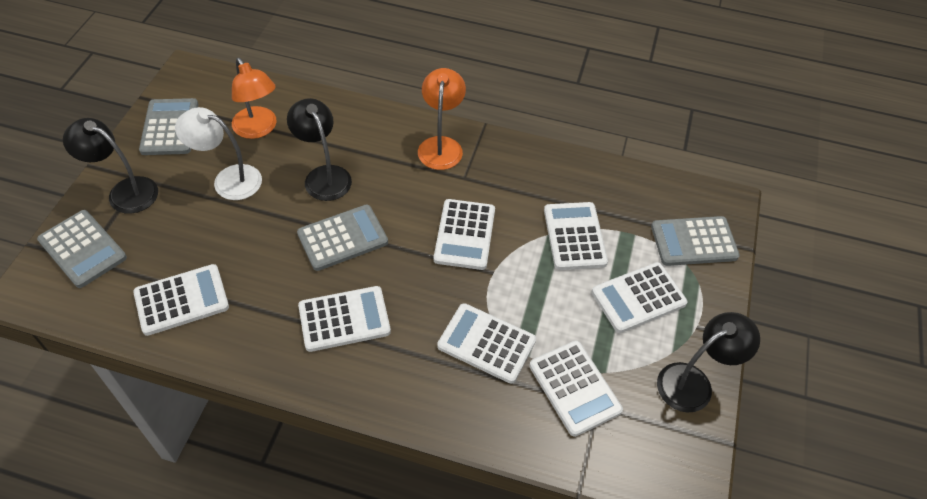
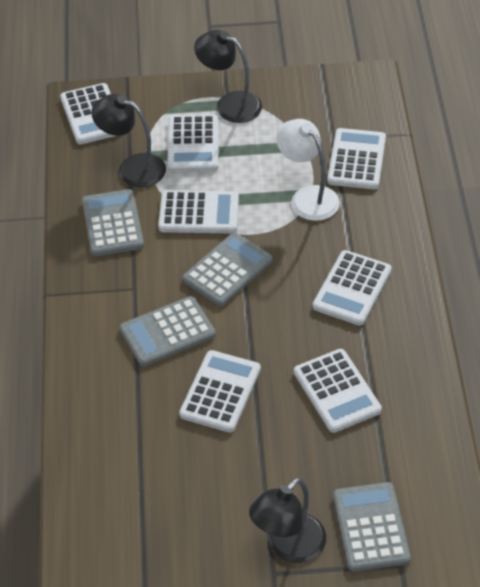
orange lamp: 2 -> 0

